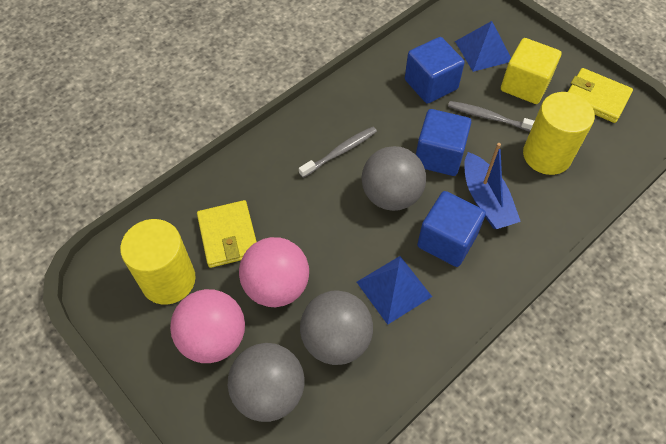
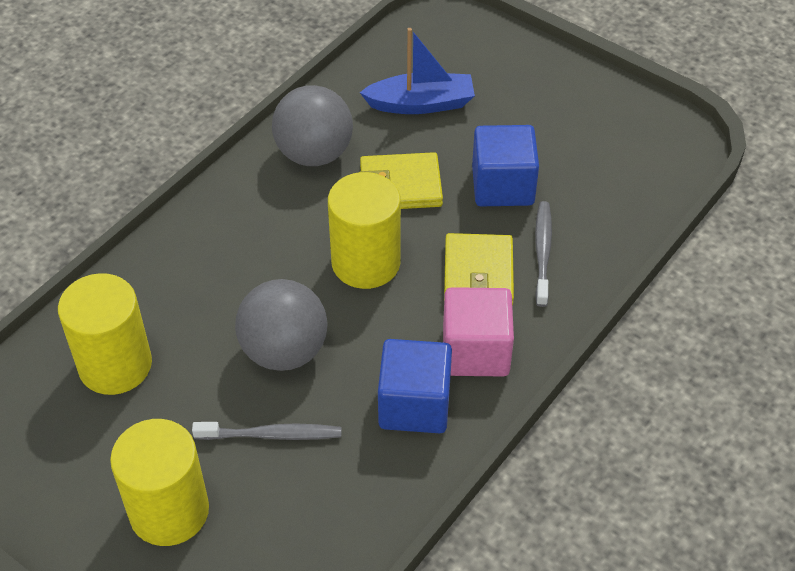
blue cube: 3 -> 2
blue pyramid: 2 -> 0
grey ball: 3 -> 2
pink ball: 2 -> 0
pink cube: 0 -> 1
yellow cube: 1 -> 0
yellow cylinder: 2 -> 3

